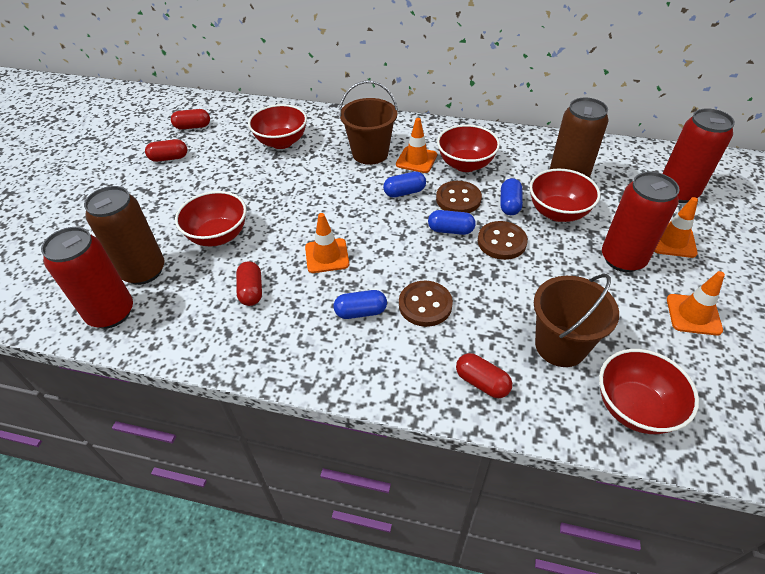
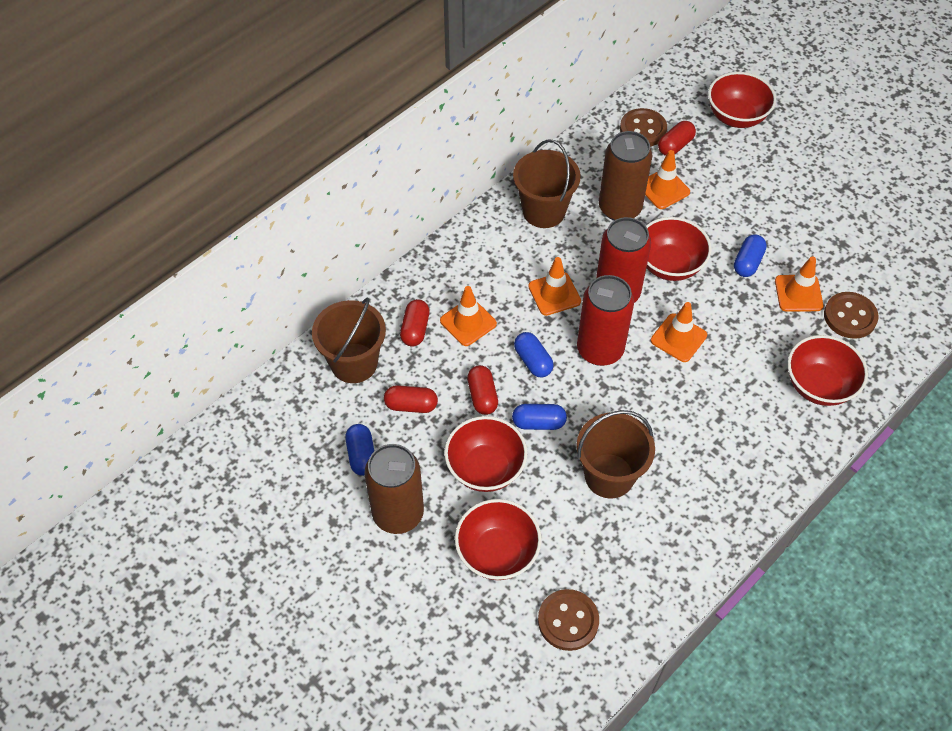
brown bucket: 2 -> 3
orange traffic cone: 4 -> 5
red can: 3 -> 2

